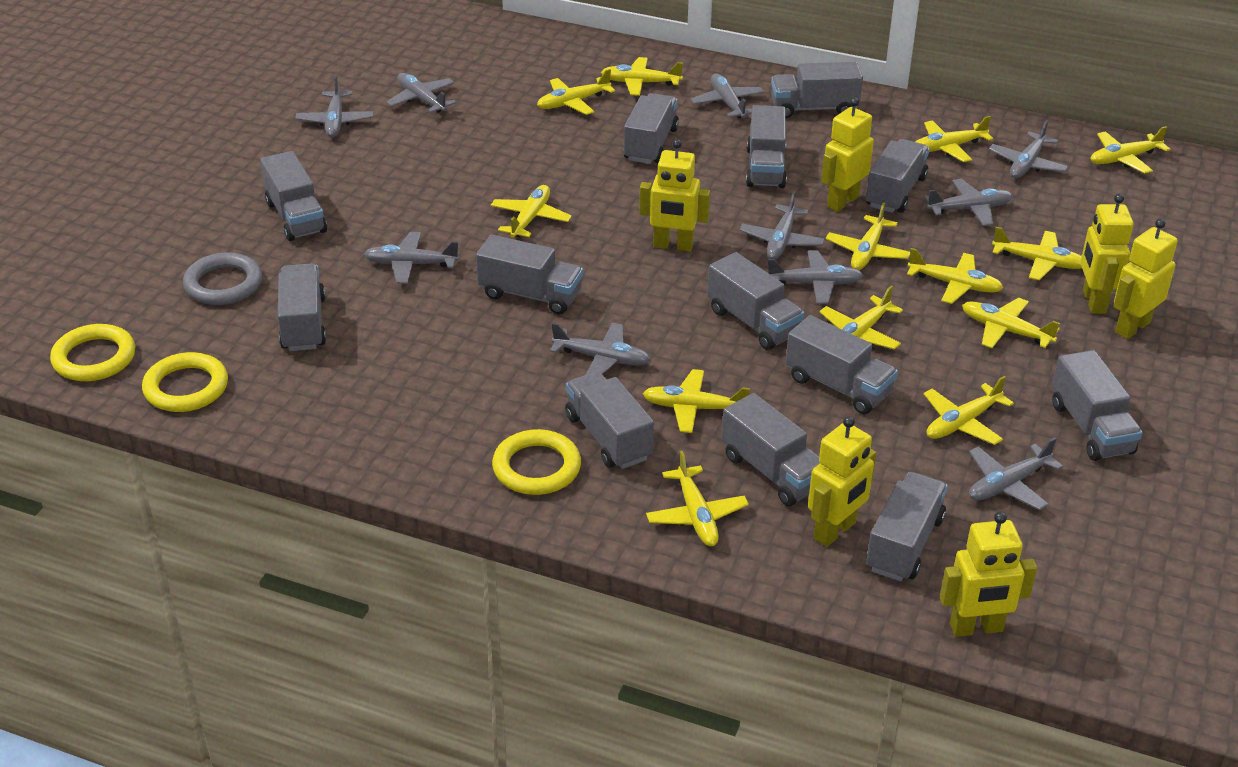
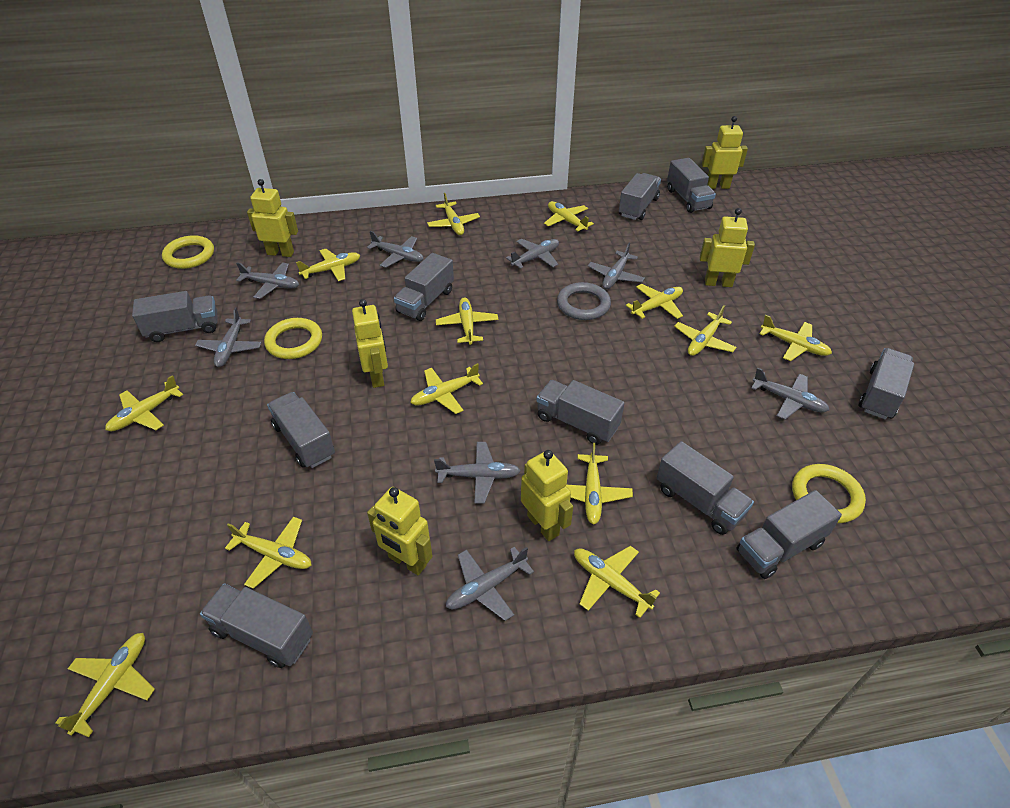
grey plane: 10 -> 8
grey truck: 13 -> 10

